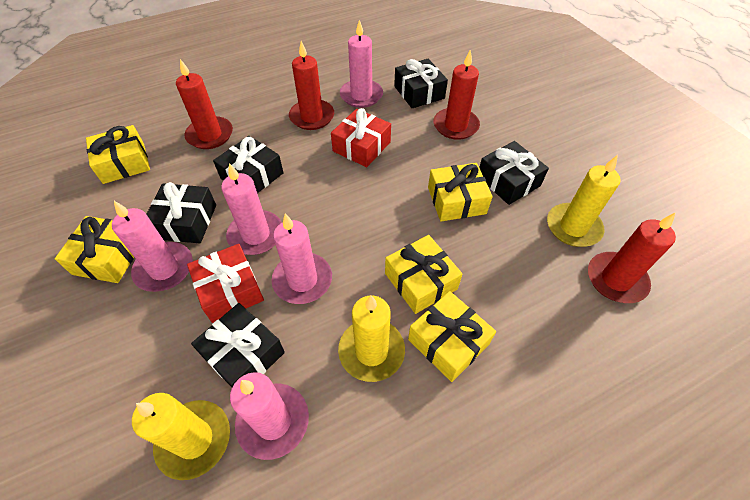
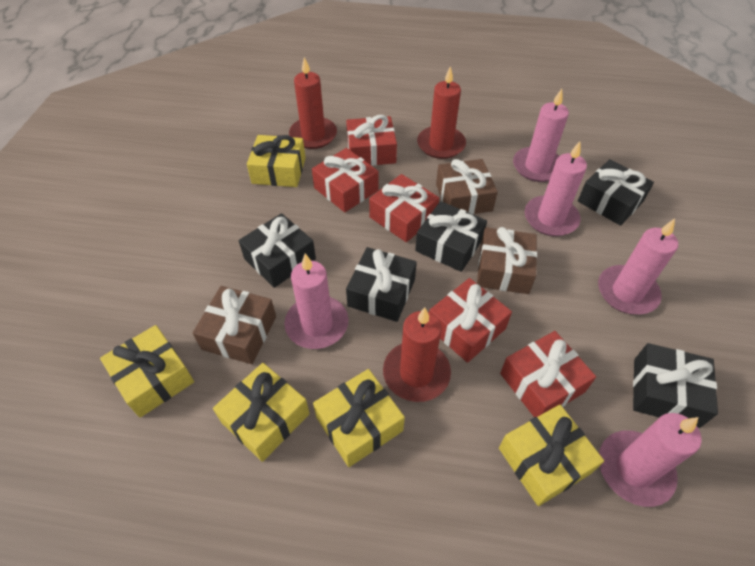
brown gift: 0 -> 3
red candle: 4 -> 3
red gift: 2 -> 5
yellow candle: 3 -> 0

